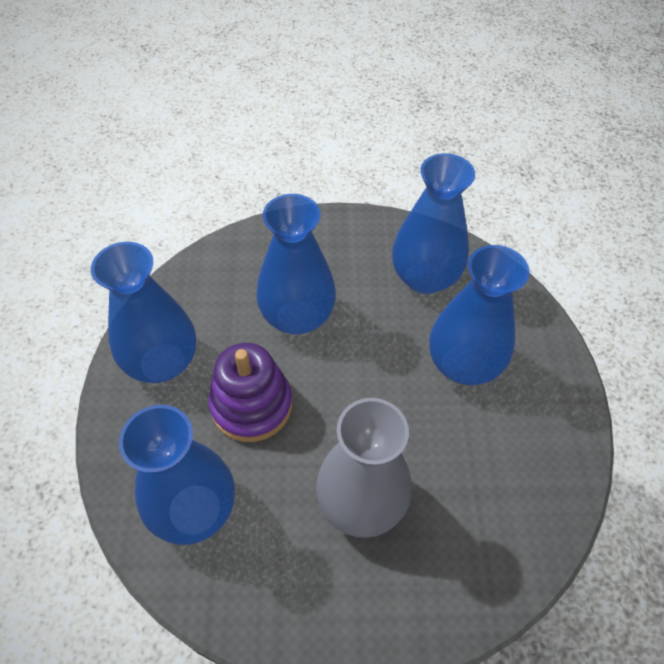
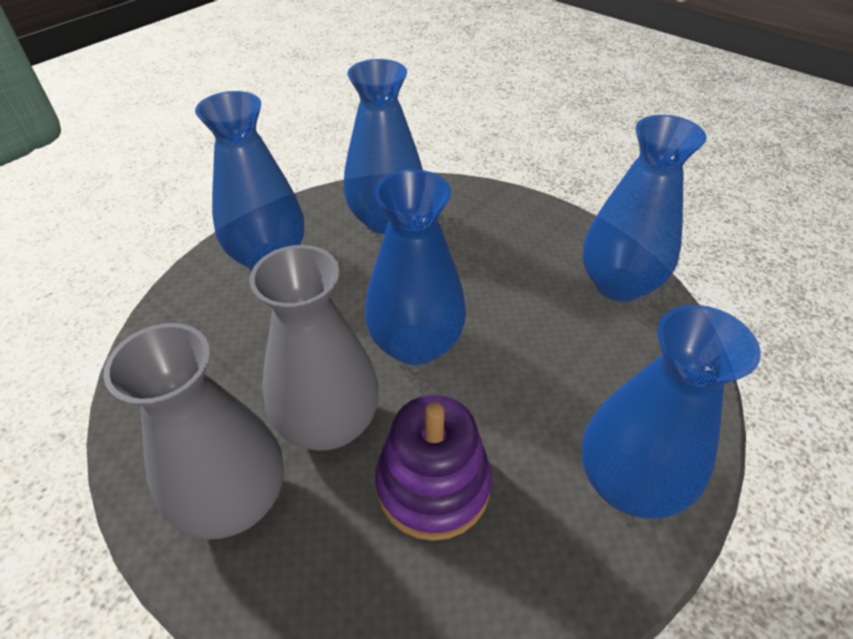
grey vase: 1 -> 2

